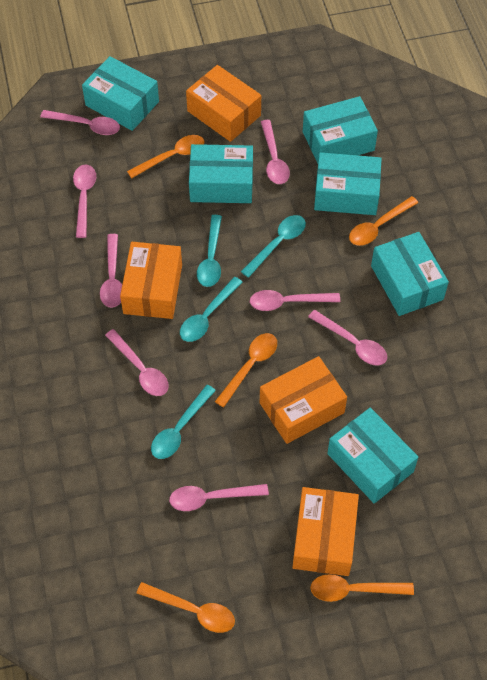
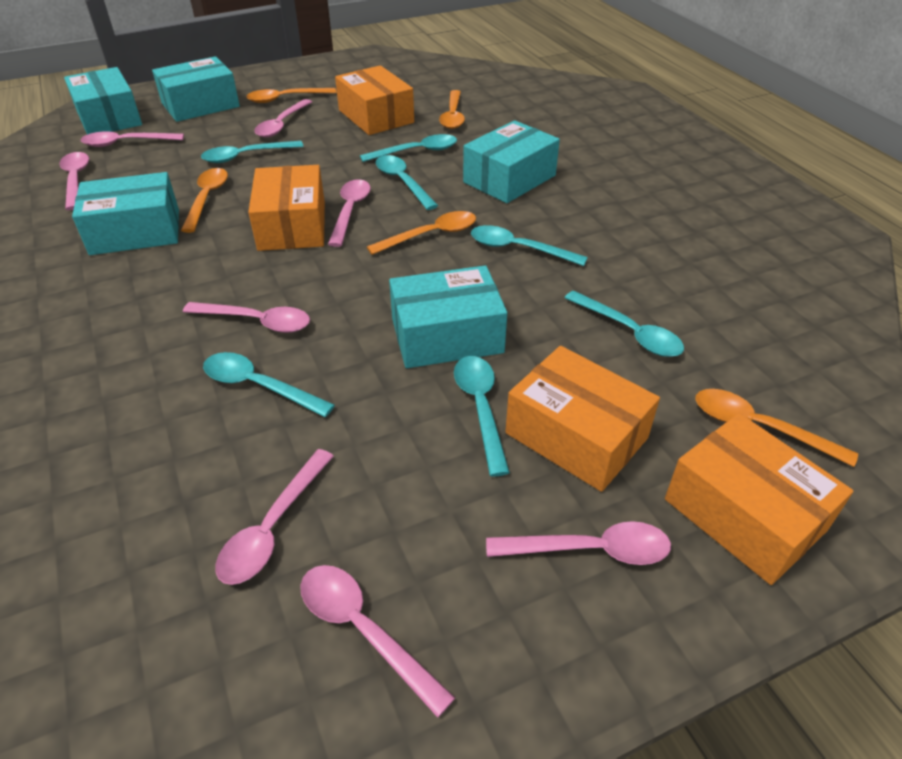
turquoise box: 6 -> 5
turquoise spoon: 4 -> 7

